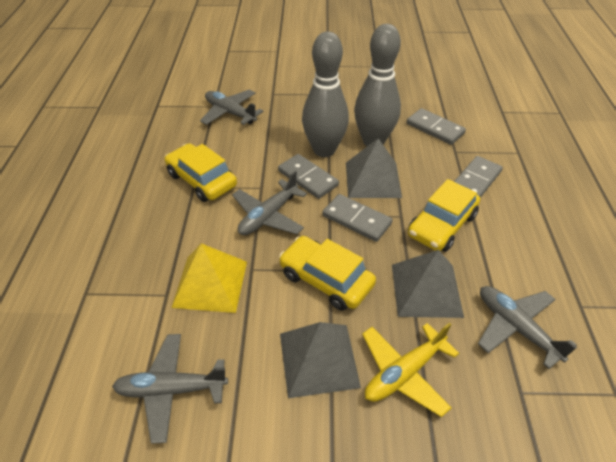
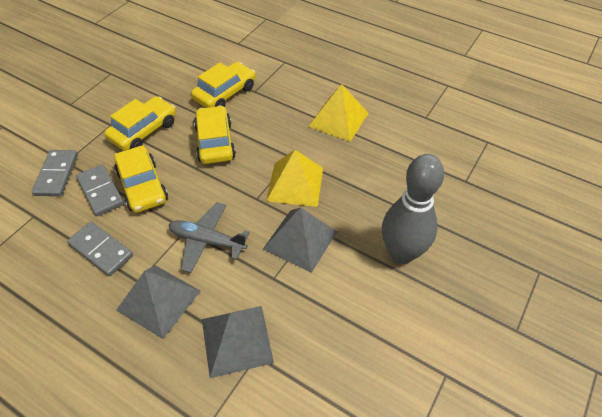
grey bowling pin: 2 -> 1
grey domino: 4 -> 3
grey plane: 4 -> 1
yellow car: 3 -> 4
yellow plane: 1 -> 0
yellow pyramid: 1 -> 2

